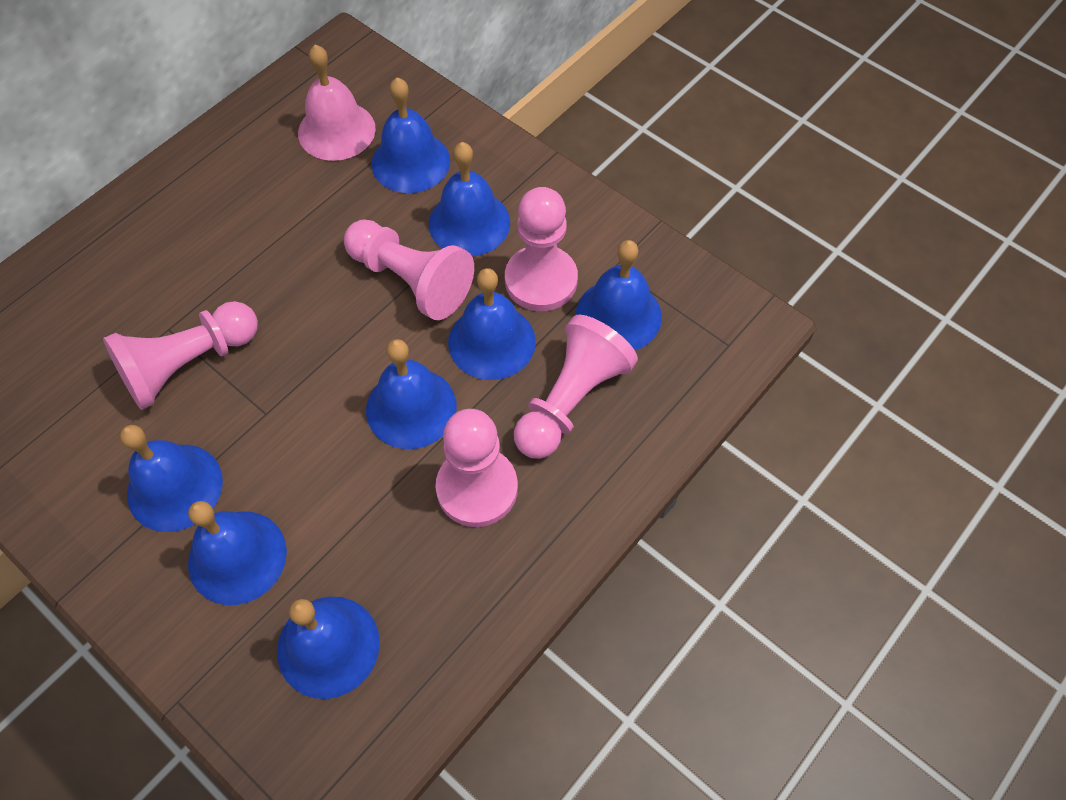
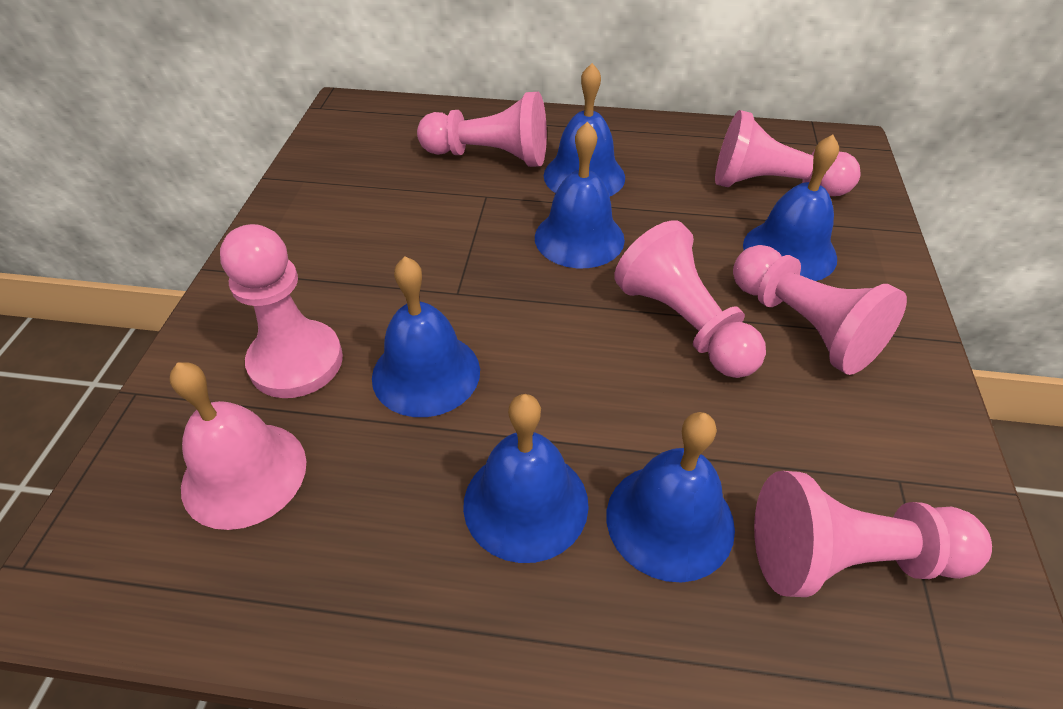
blue bell: 8 -> 6
pink pawn: 5 -> 6

